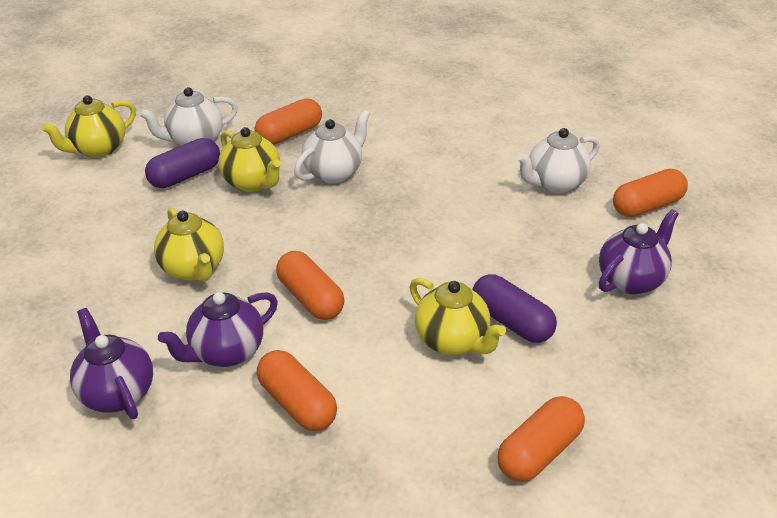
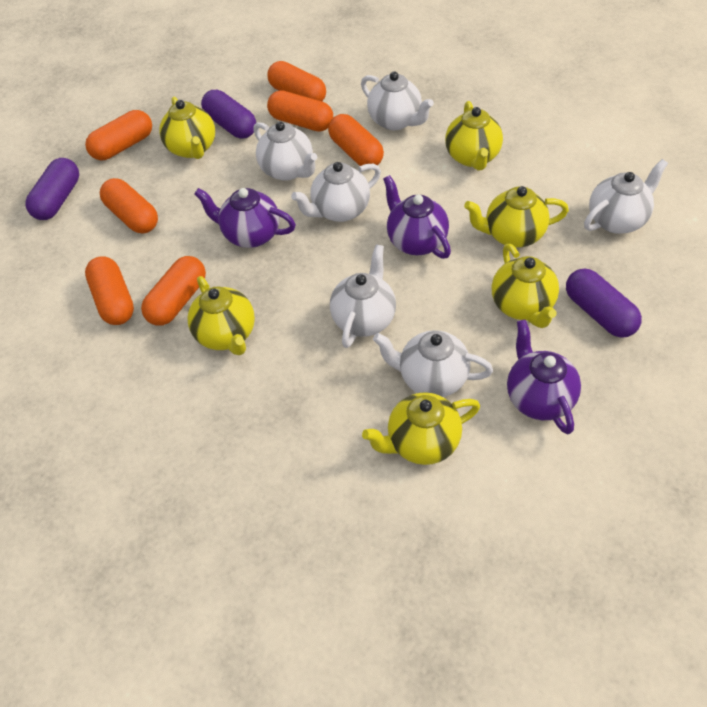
orange capsule: 5 -> 7
purple capsule: 2 -> 3
white teapot: 3 -> 6
yellow teapot: 4 -> 6

